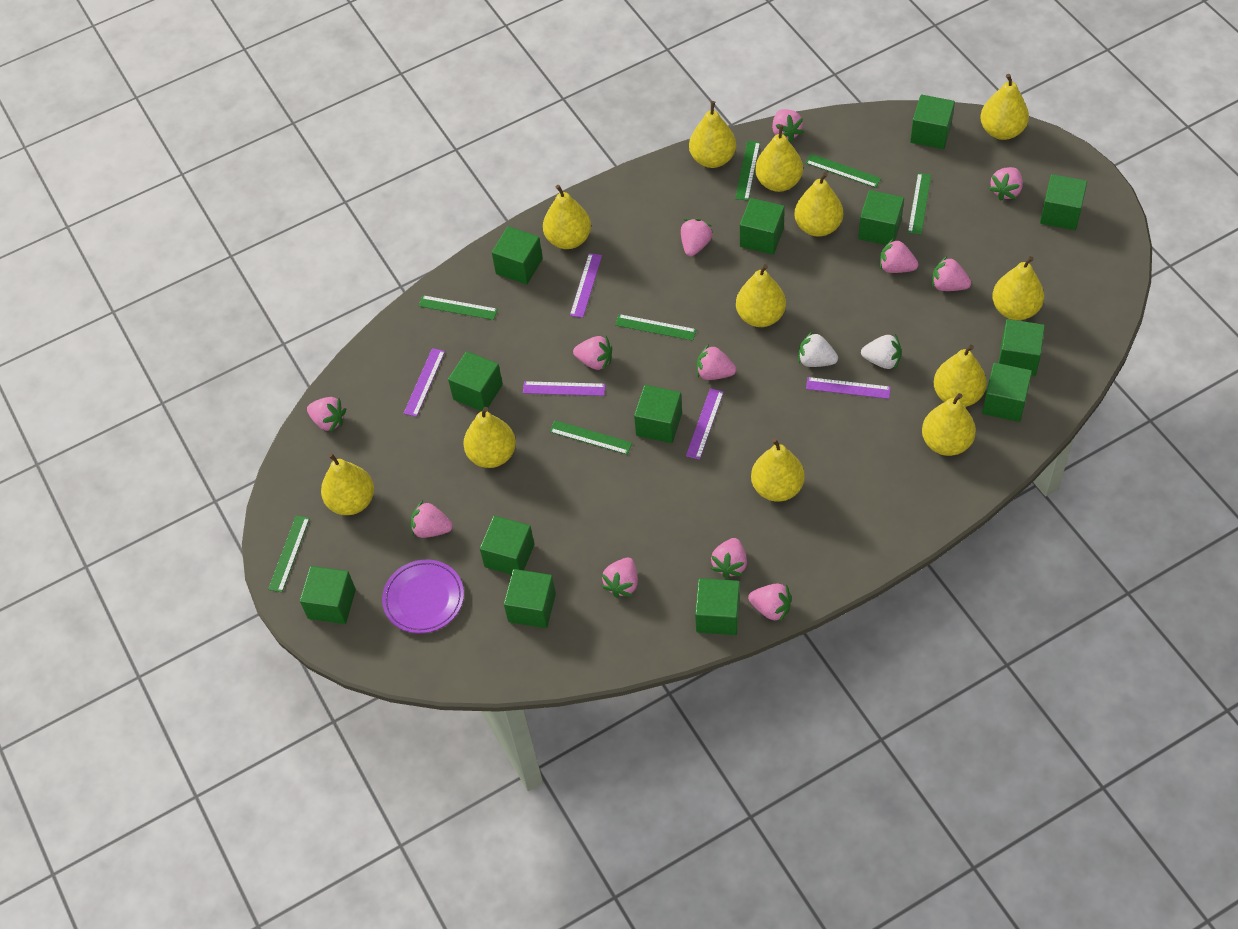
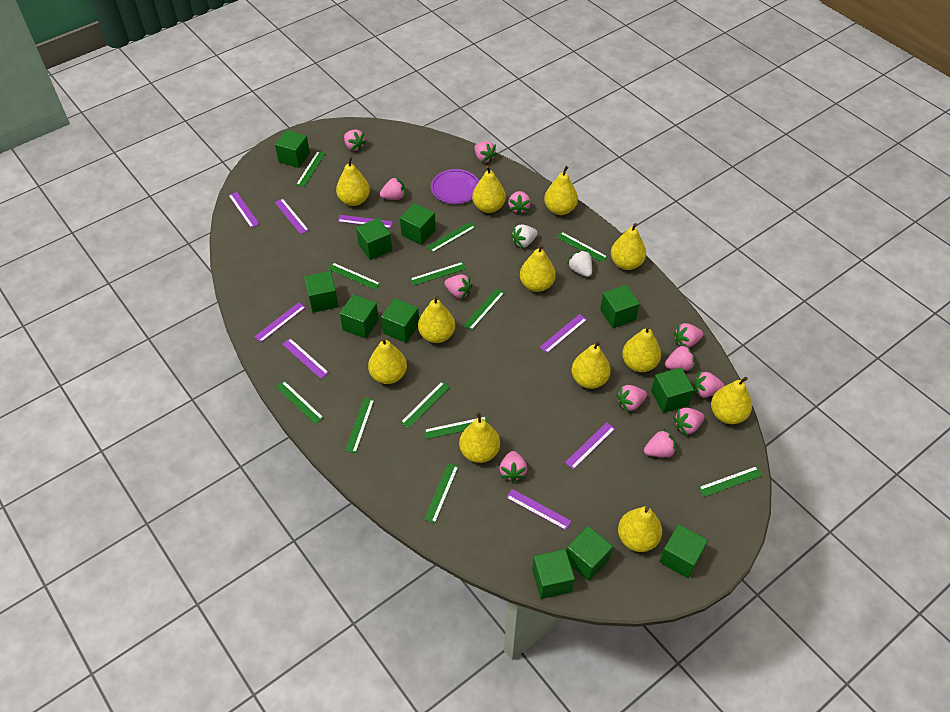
green cube: 13 -> 11
green ruler: 7 -> 12
purple ruler: 5 -> 8

